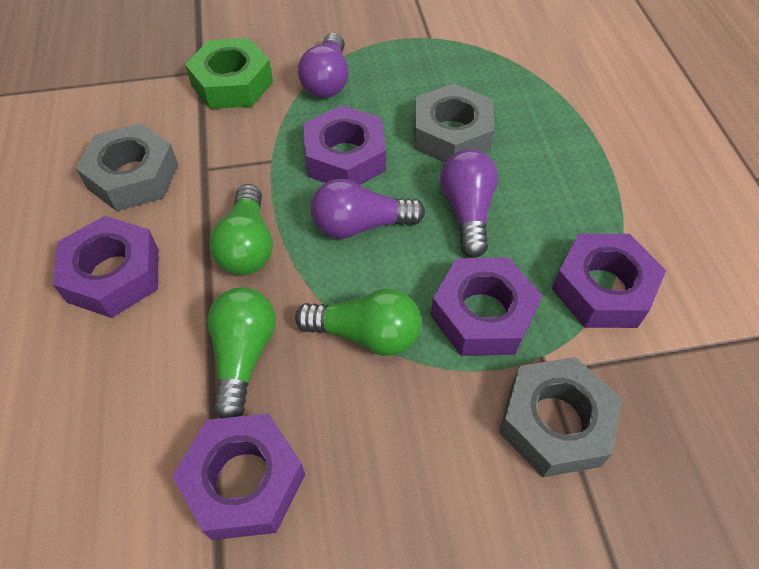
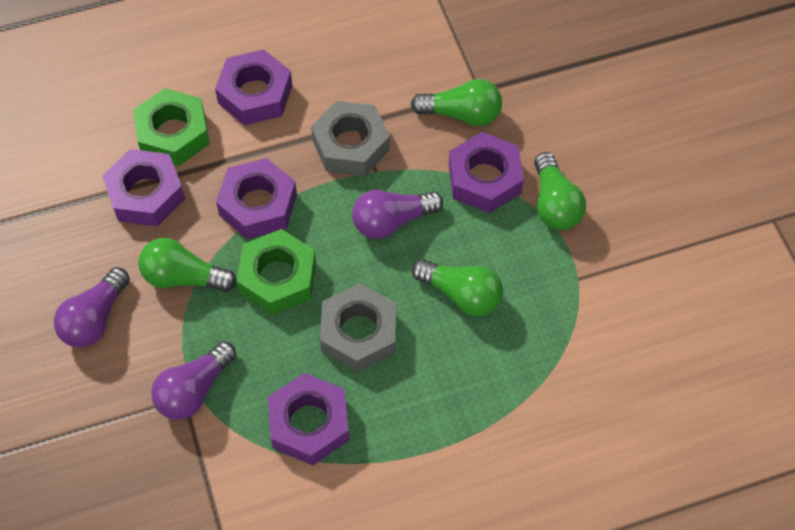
green light bulb: 3 -> 4
green nut: 1 -> 2
grey nut: 3 -> 2

